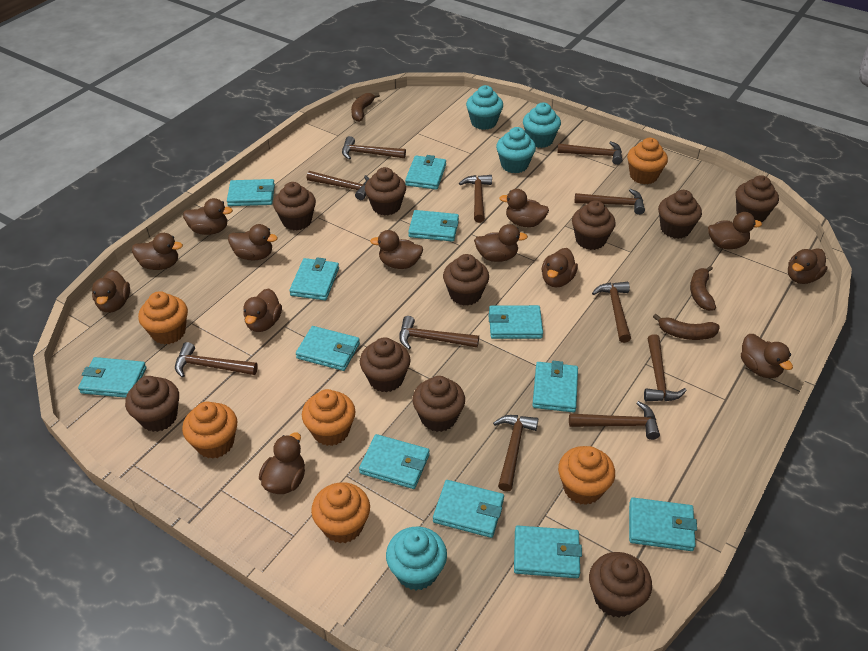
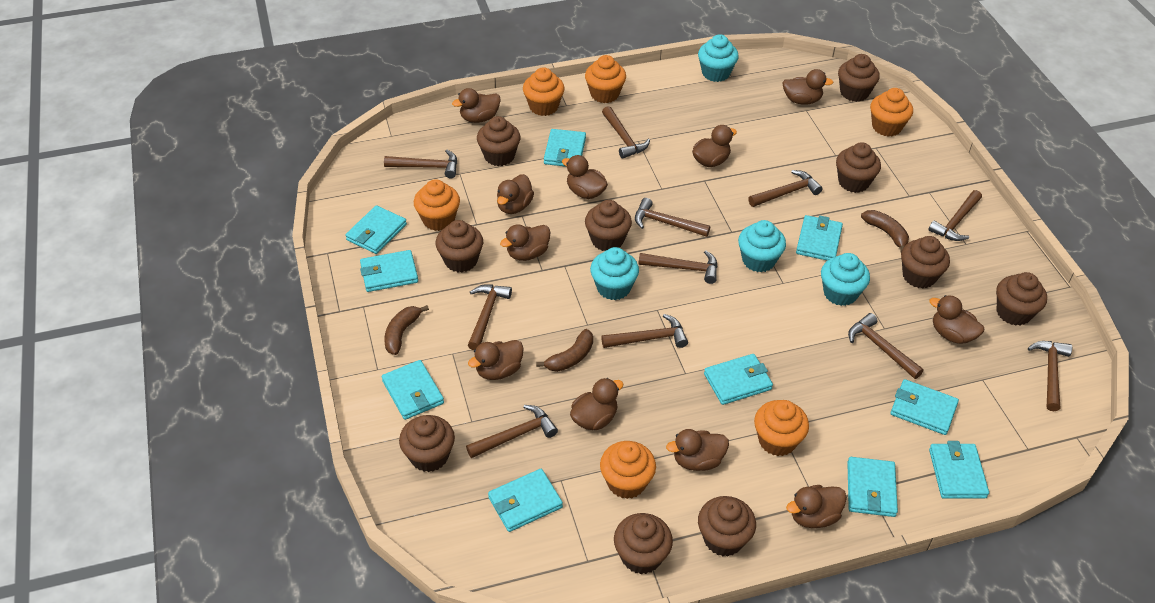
brown duck: 13 -> 11
turquoise wallet: 12 -> 10

